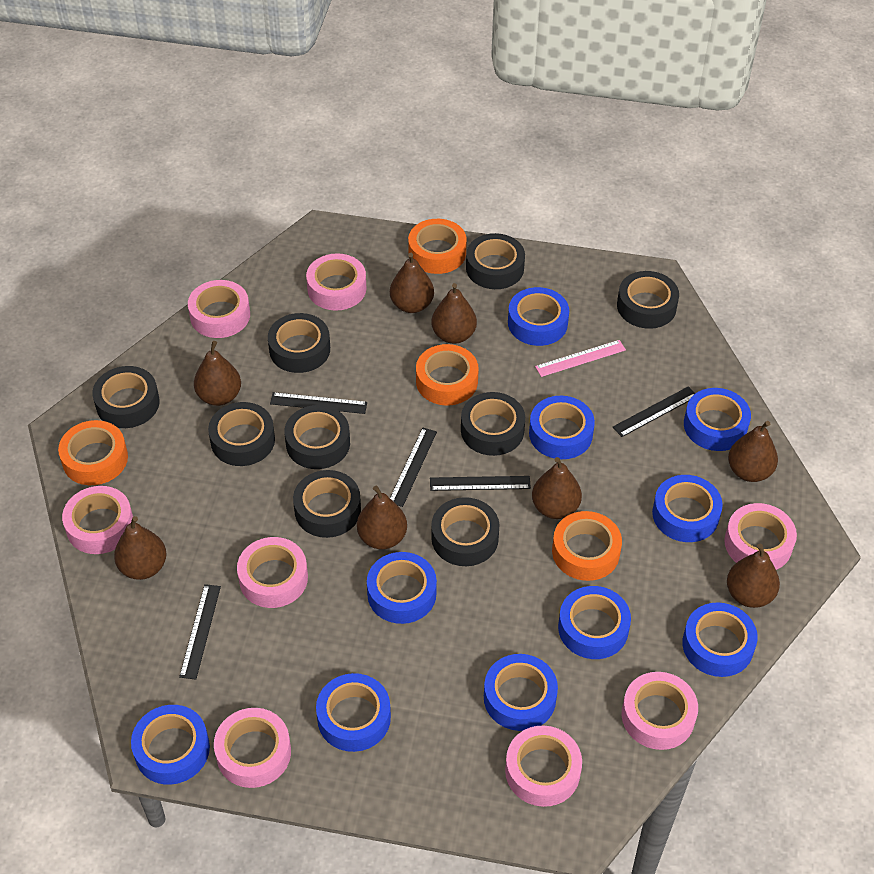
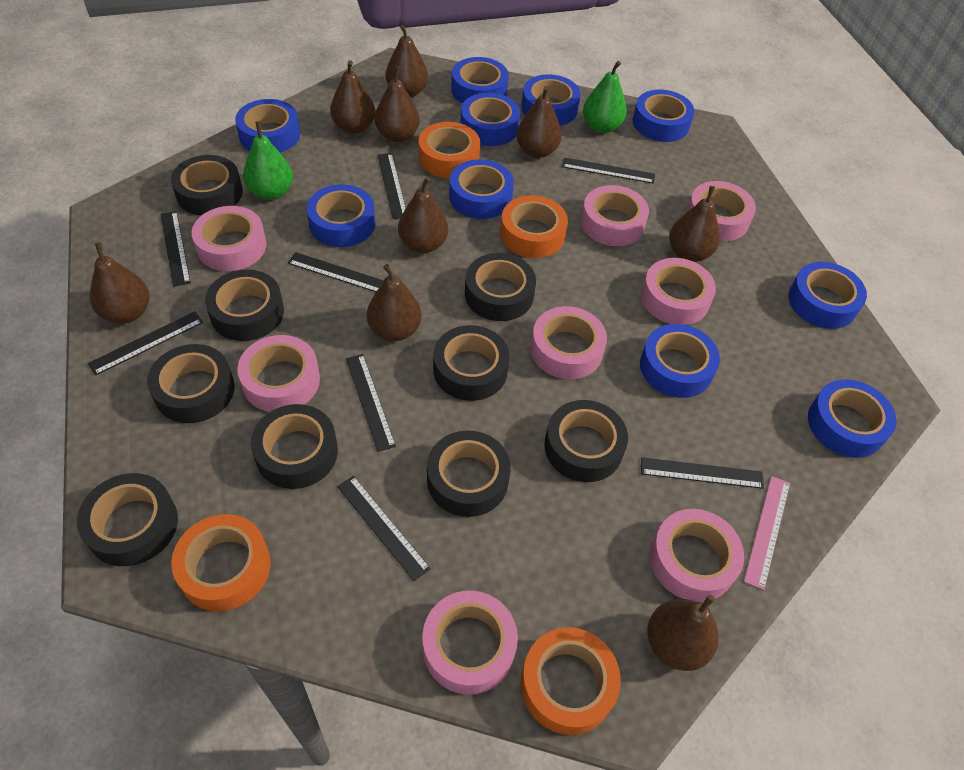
black ruler: 5 -> 8
brown pear: 8 -> 9
green pear: 0 -> 2

